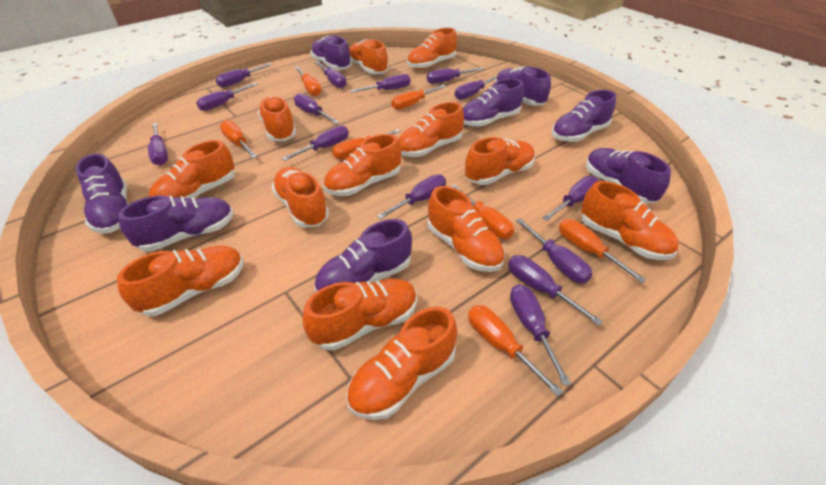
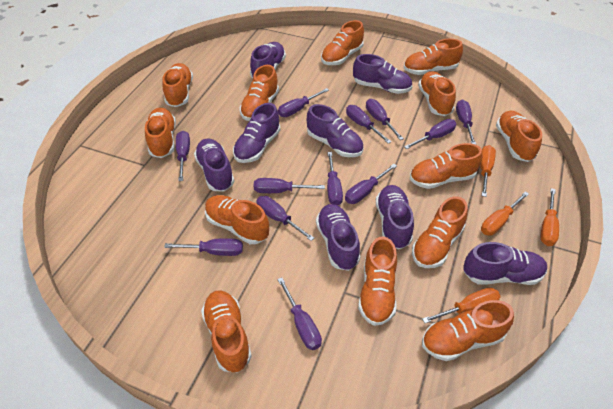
orange screwdriver: 7 -> 4
purple screwdriver: 14 -> 12

